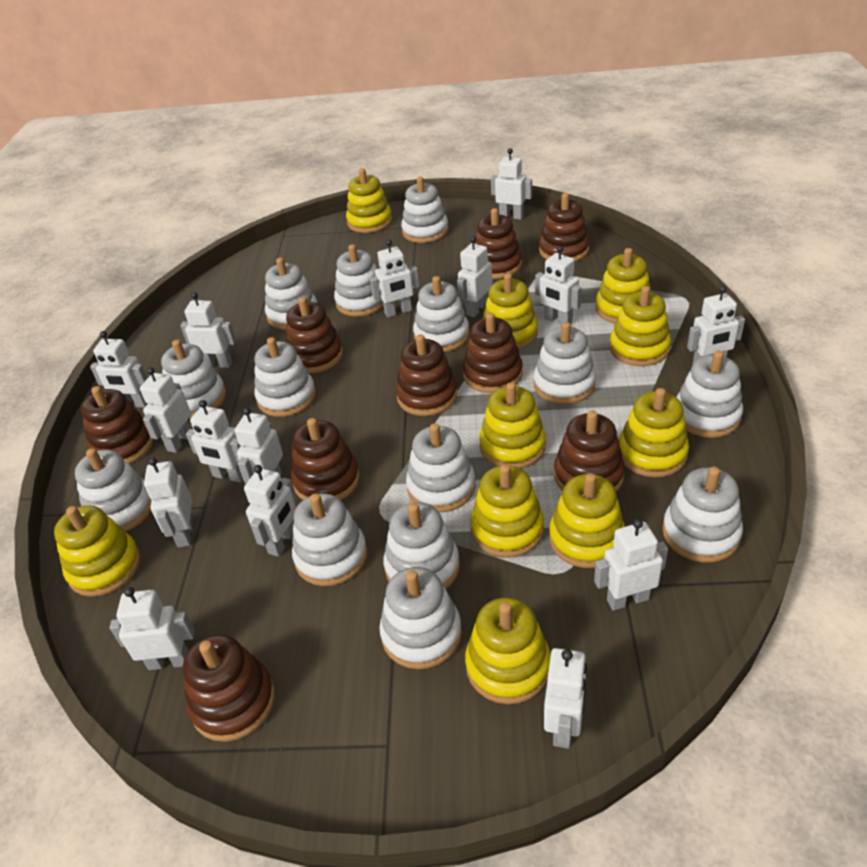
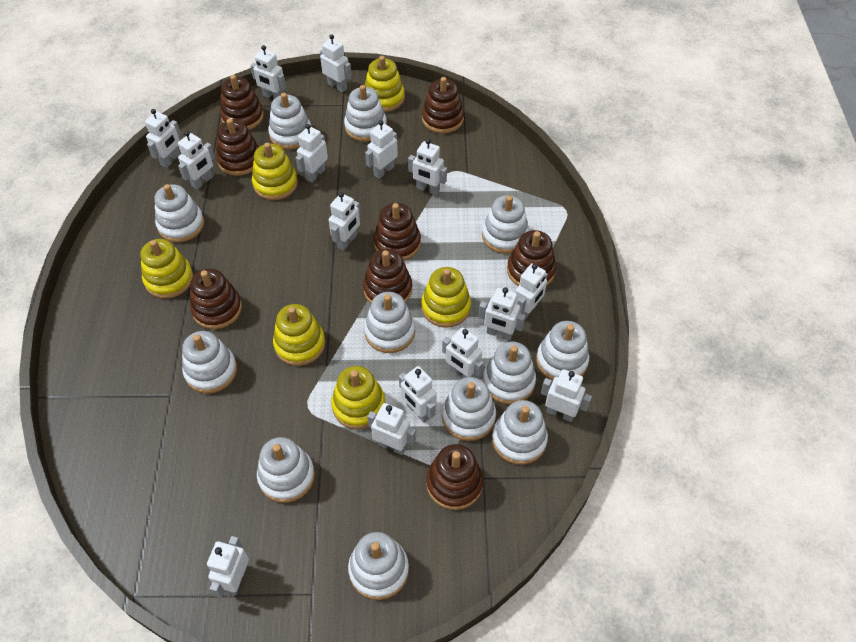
brown stacking toy: 9 -> 8
white stacking toy: 14 -> 12
yellow stacking toy: 10 -> 6

